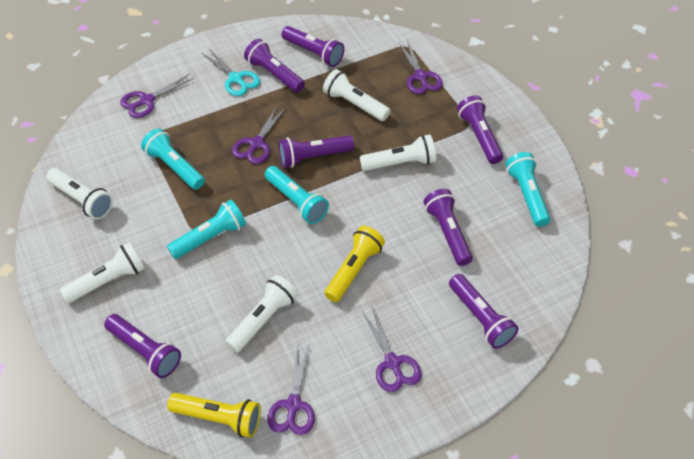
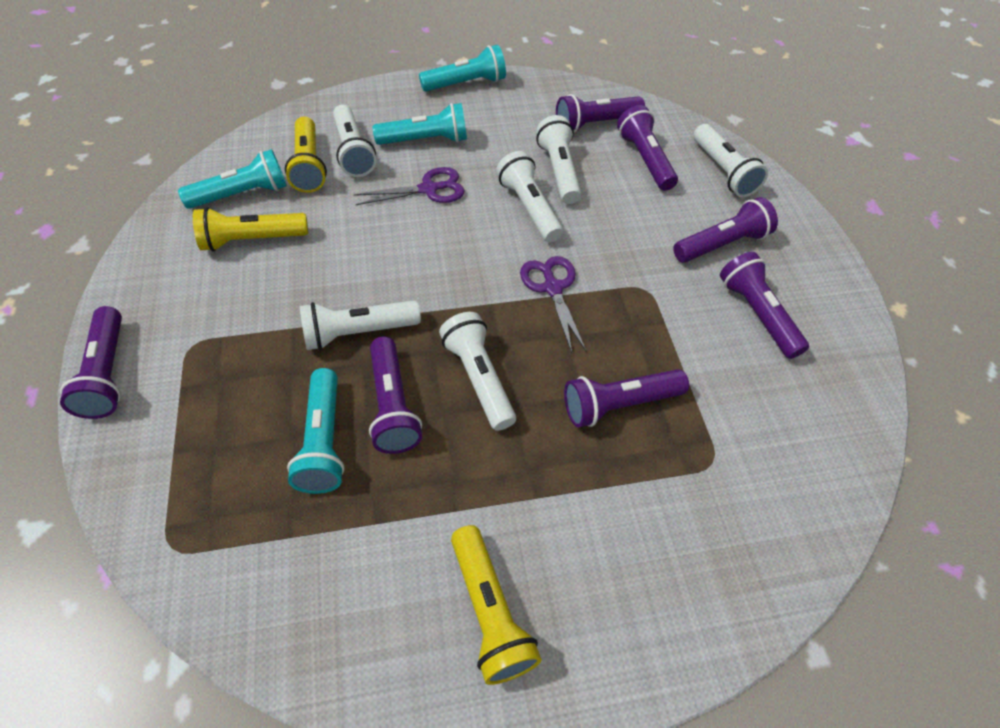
purple scissors: 5 -> 2
turquoise scissors: 1 -> 0
white flashlight: 5 -> 6
yellow flashlight: 2 -> 3

